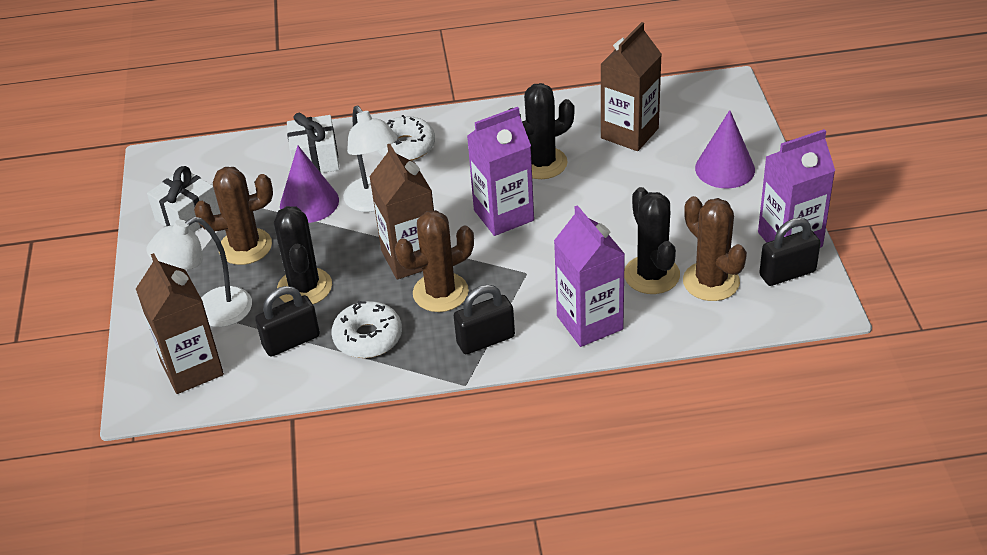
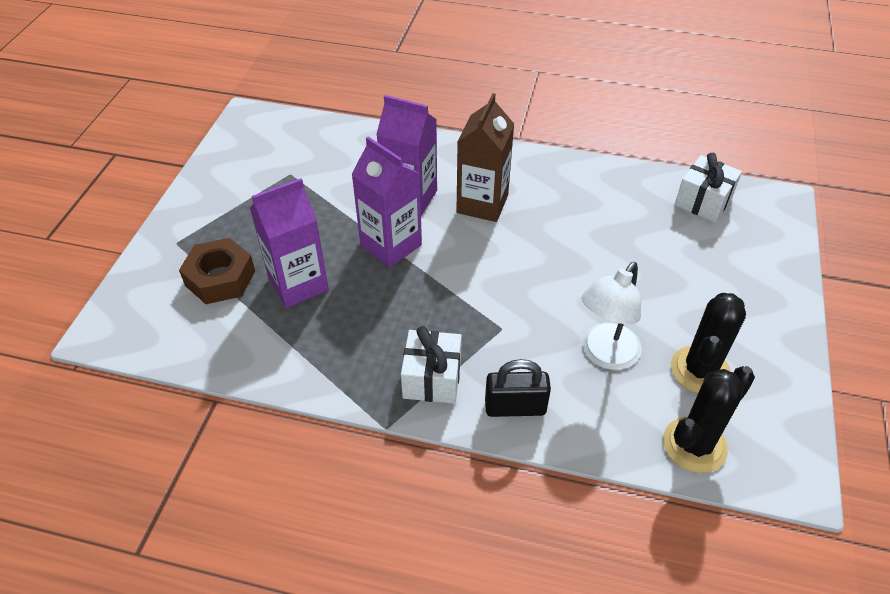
black cactus: 3 -> 2
black padlock: 3 -> 1
brown cactus: 3 -> 0
brown carton: 3 -> 1
brown nut: 0 -> 1
purple cone: 2 -> 0
white donut: 2 -> 0
white lamp: 2 -> 1

